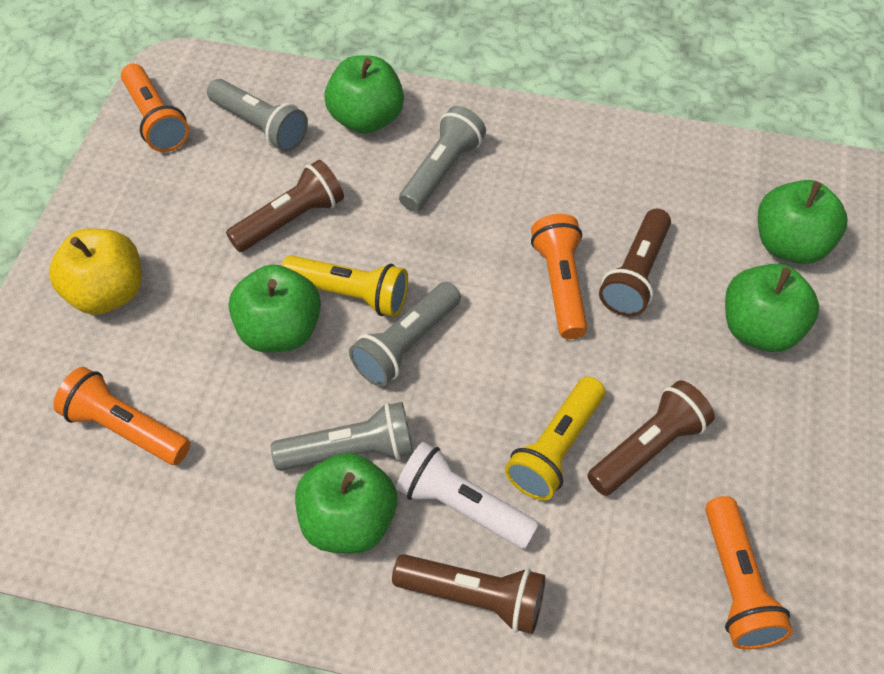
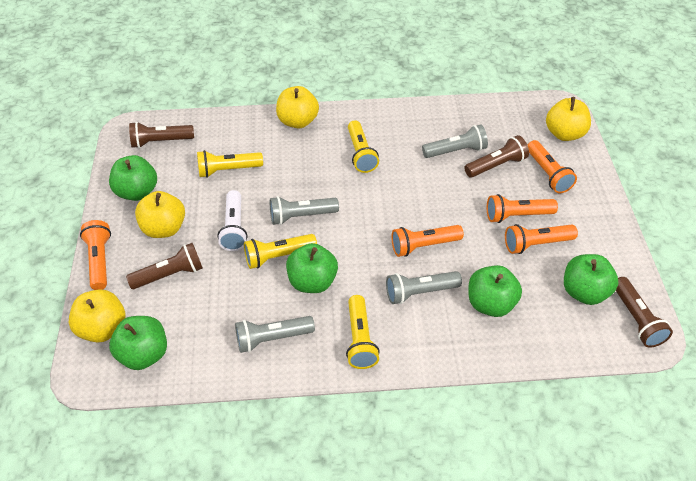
orange flashlight: 4 -> 5
yellow apple: 1 -> 4
yellow flashlight: 2 -> 4

